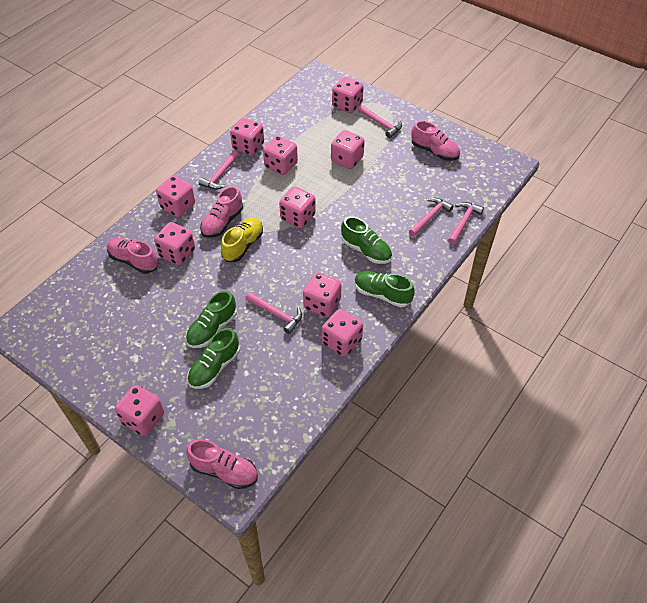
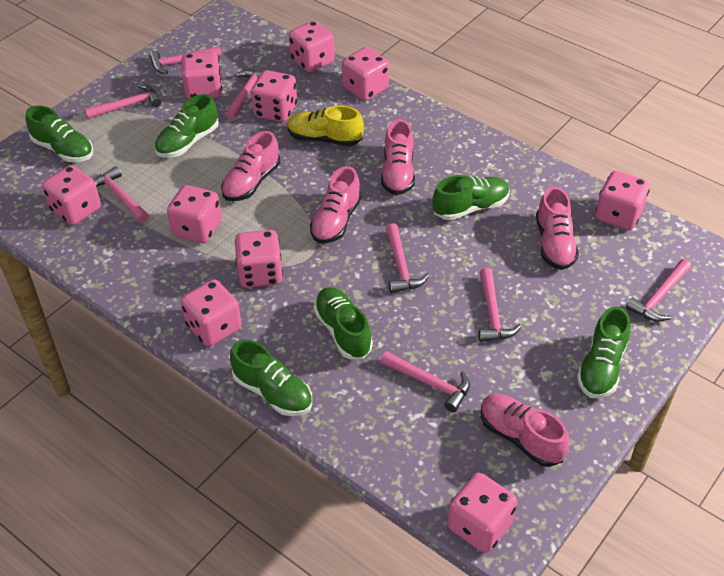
green shoe: 4 -> 6
pink hammer: 5 -> 8
pink shoe: 4 -> 5

